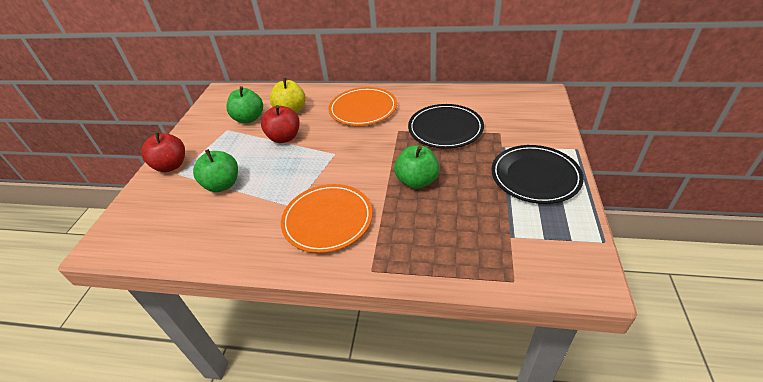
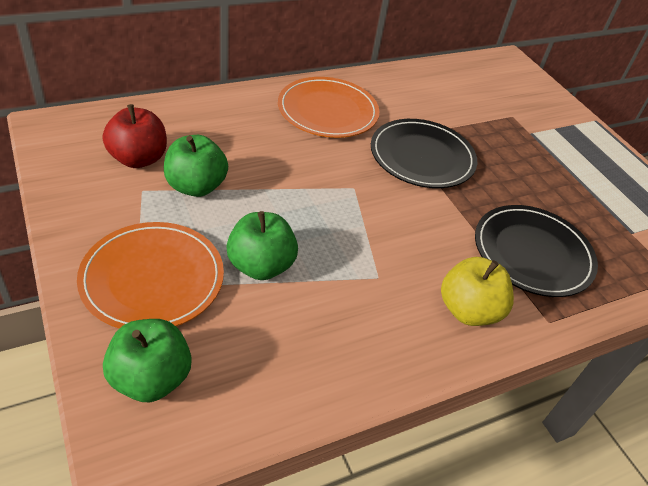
red apple: 2 -> 1

